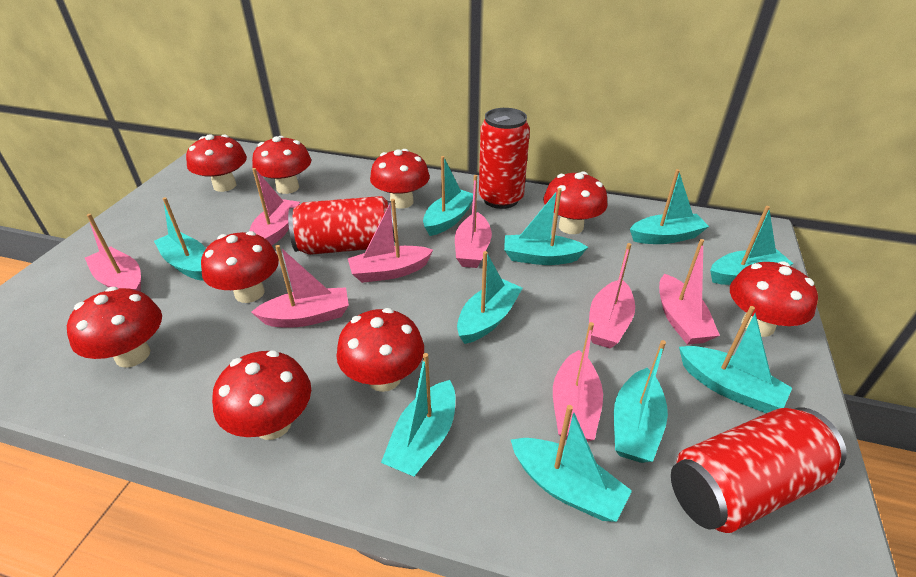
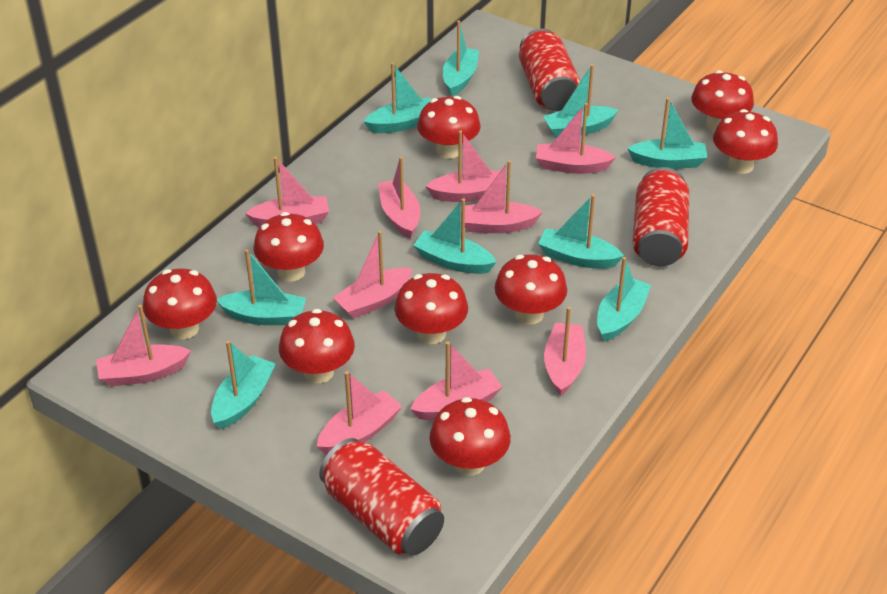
pink boat: 8 -> 10
turquoise boat: 10 -> 9

